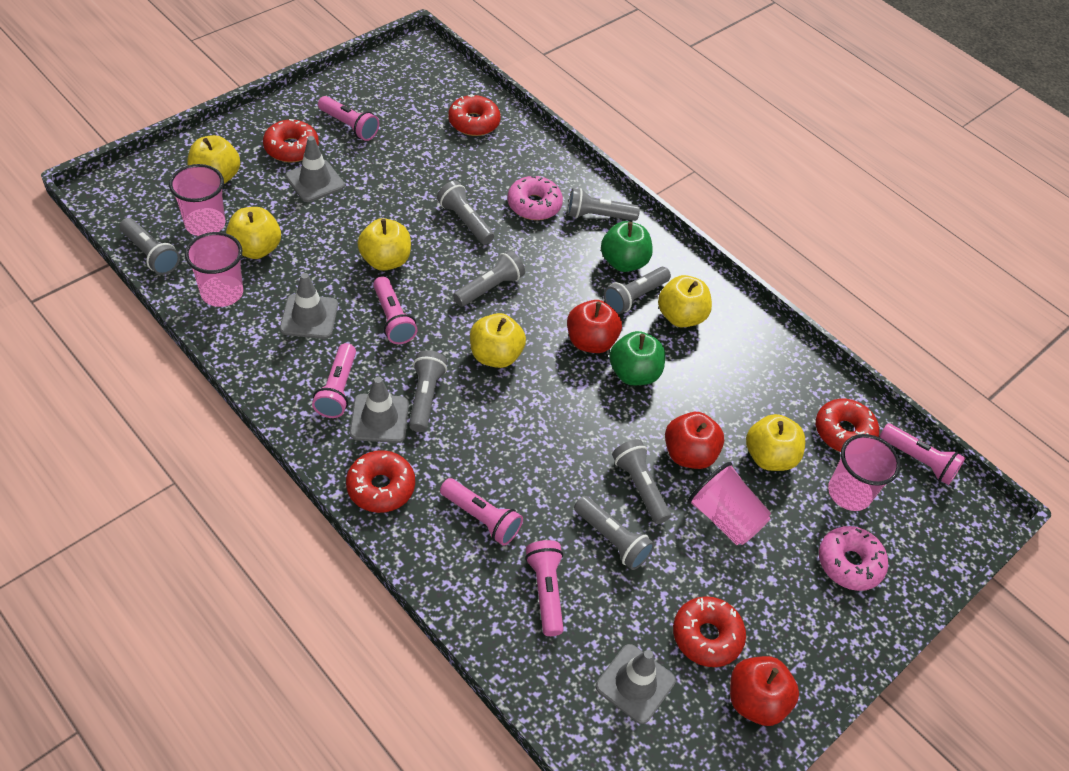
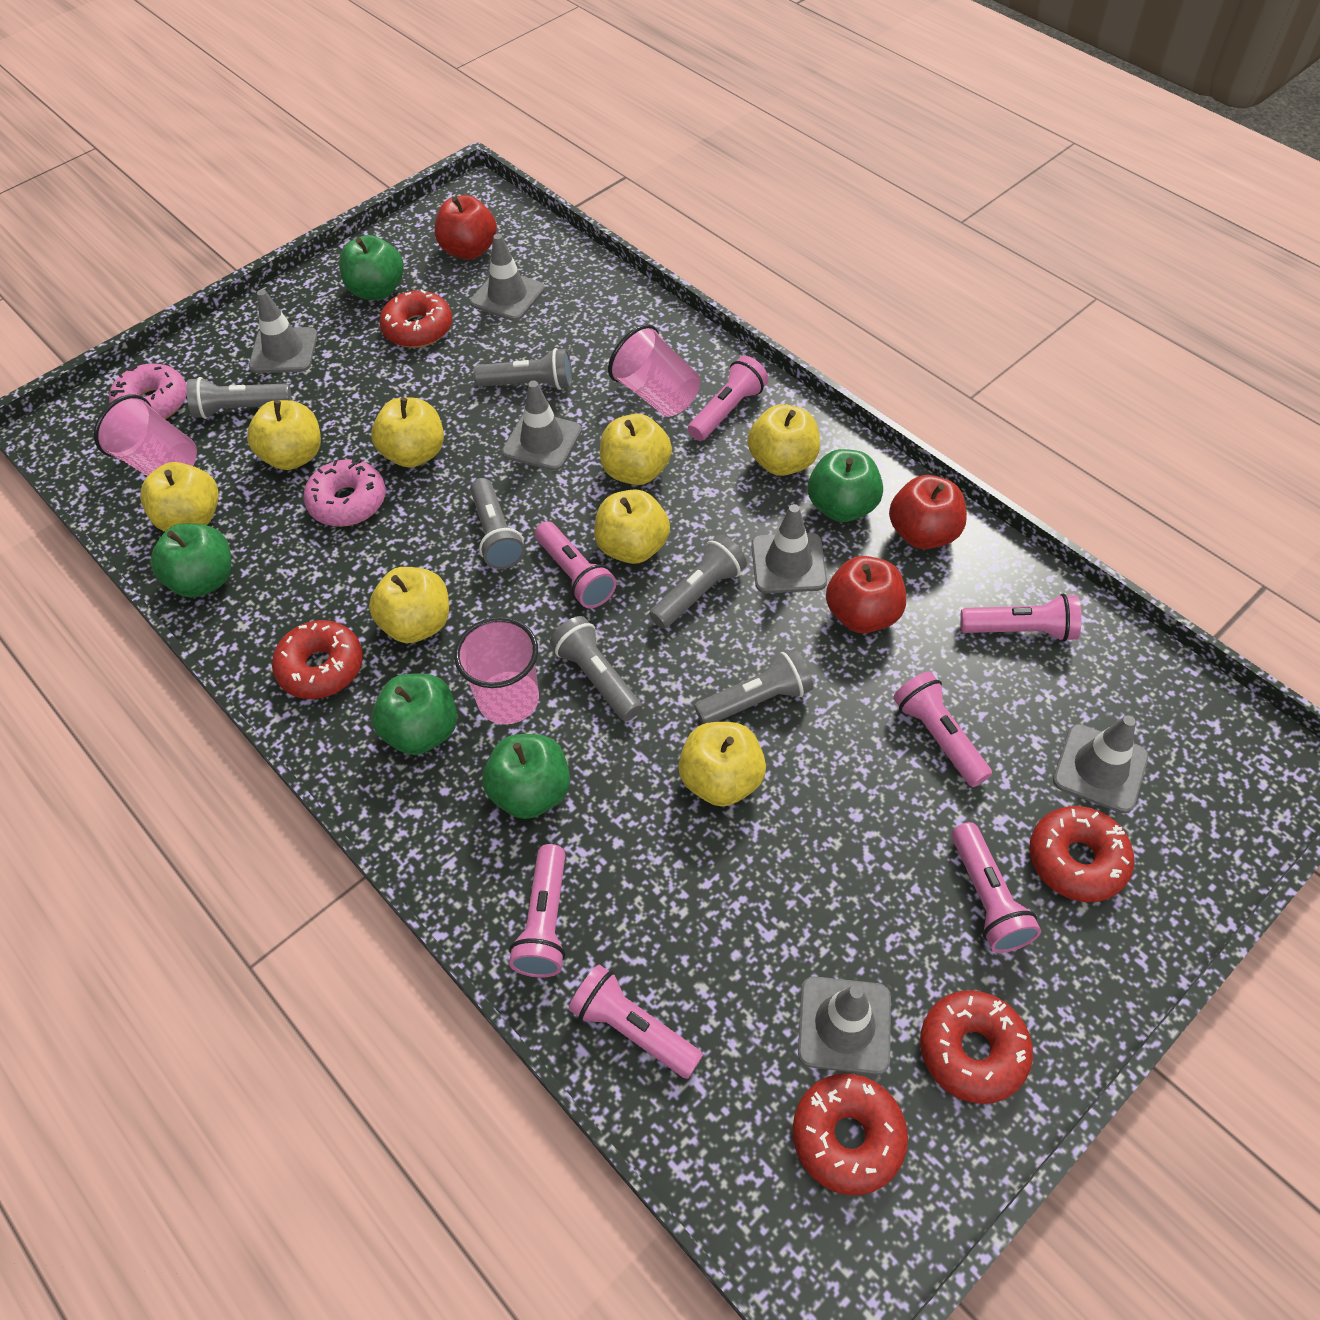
green apple: 2 -> 5
grey flashlight: 8 -> 6
grey traffic cone: 4 -> 6
pink cup: 4 -> 3
pink flashlight: 6 -> 7
yellow apple: 6 -> 8

